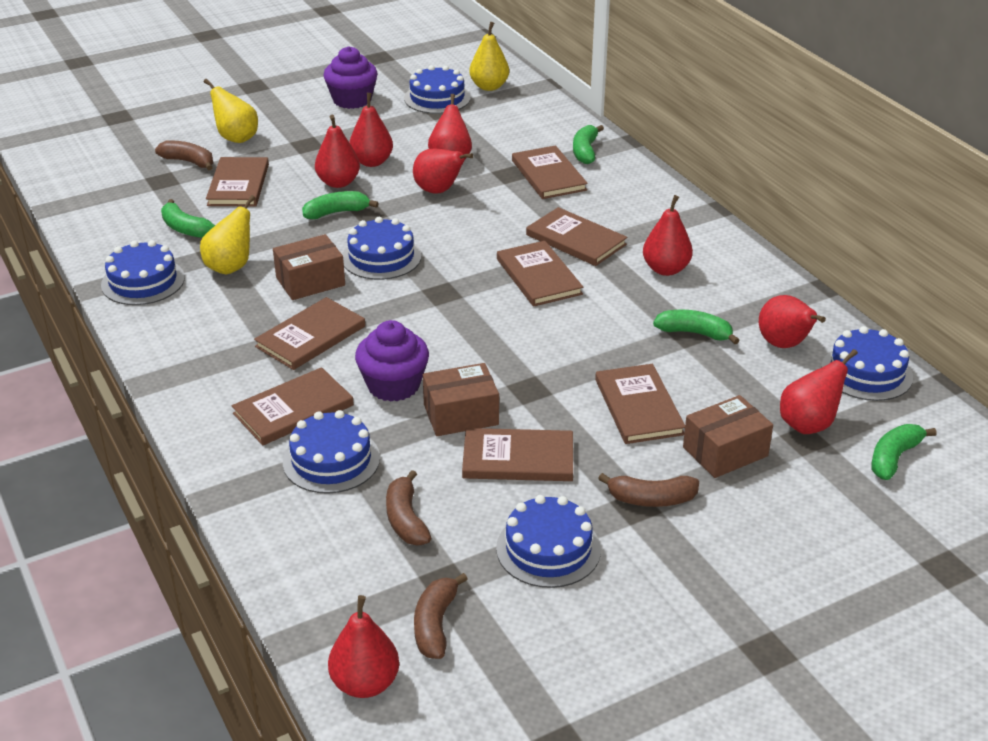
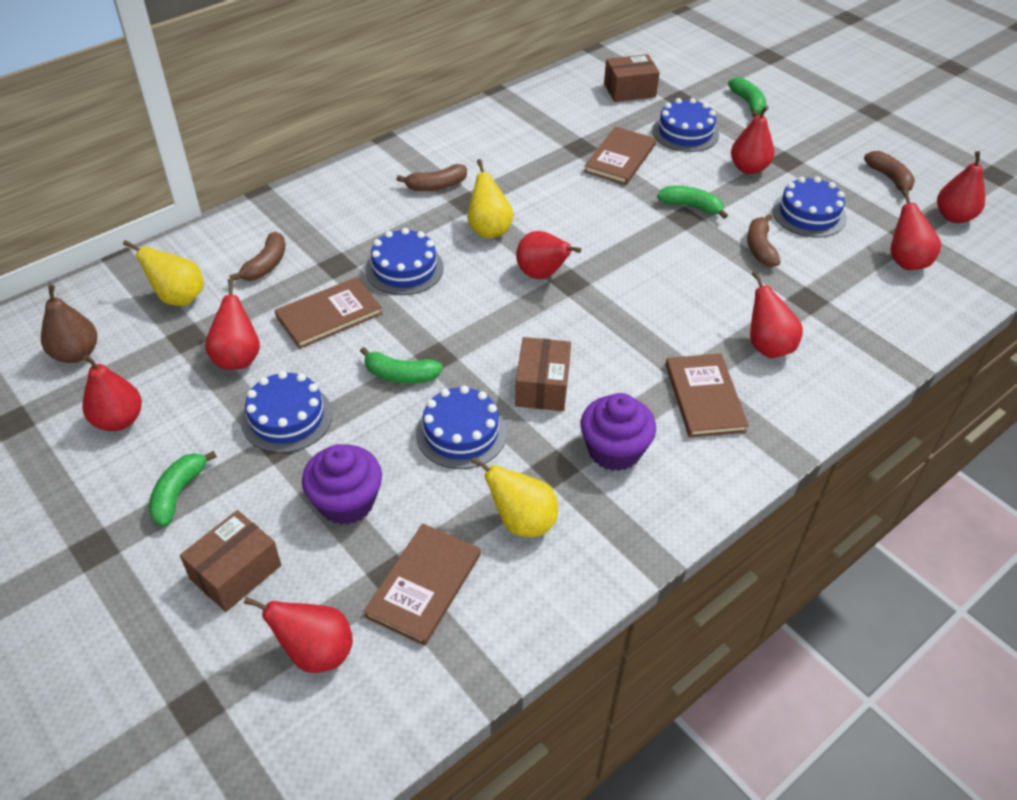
blue cake: 6 -> 5
brown book: 8 -> 4
brown pear: 0 -> 1
green banana: 5 -> 4

